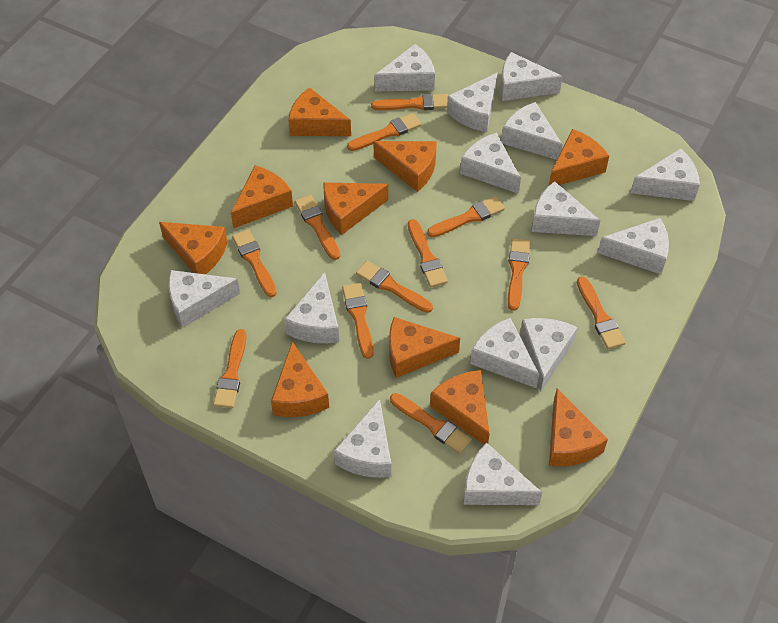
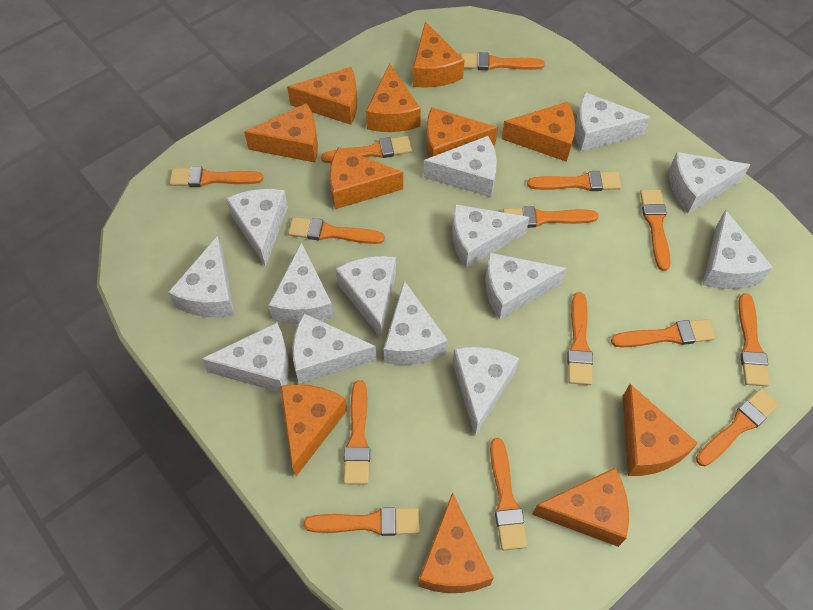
orange brush: 12 -> 14
orange cheese: 10 -> 11

